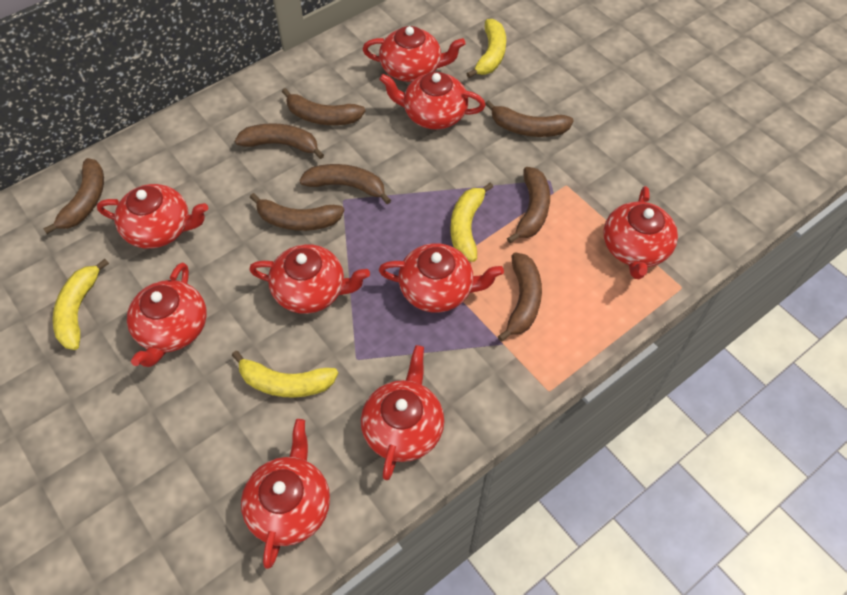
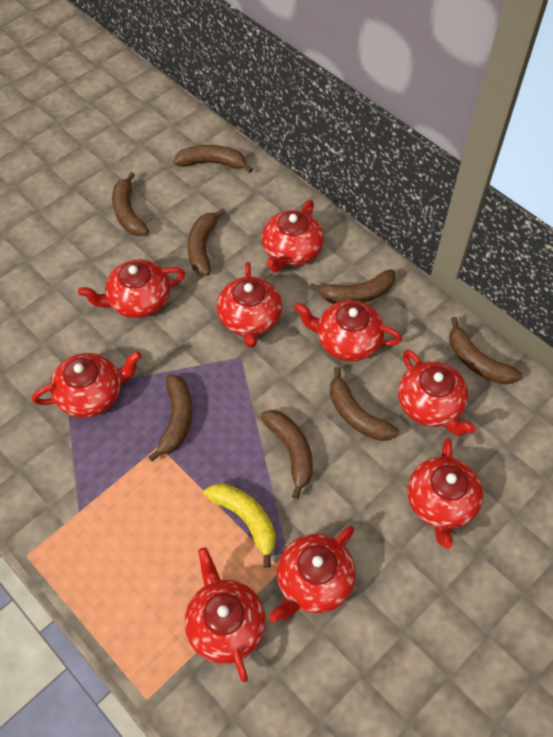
yellow banana: 4 -> 1

